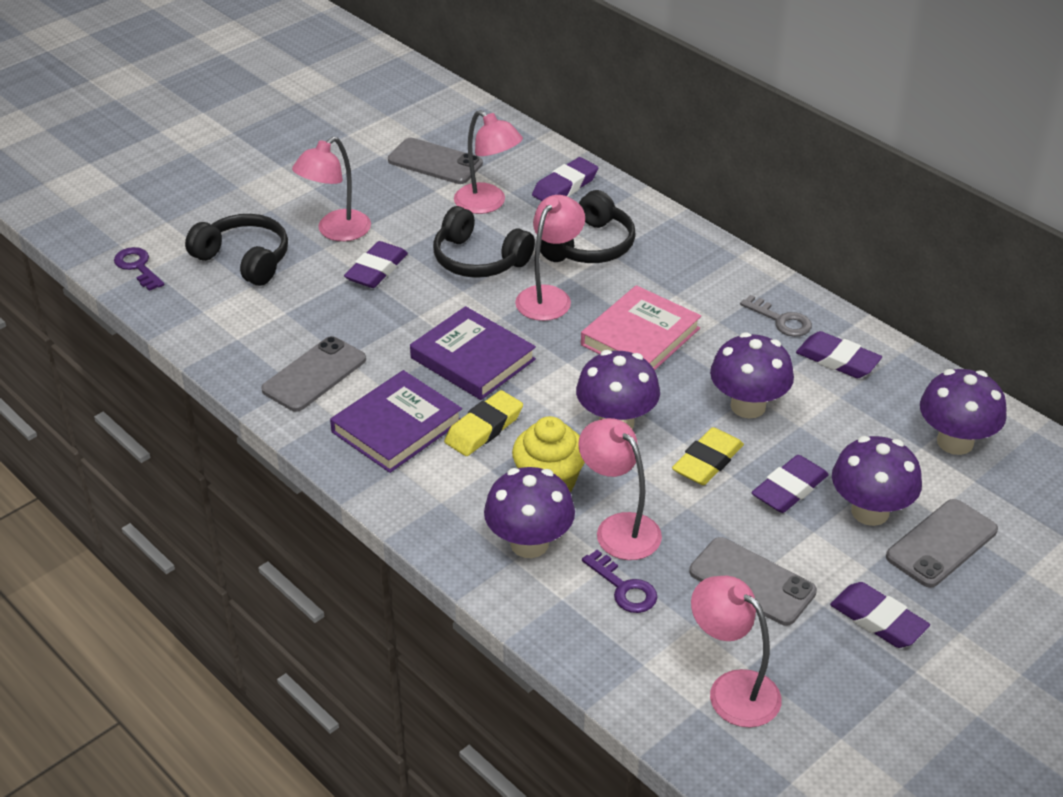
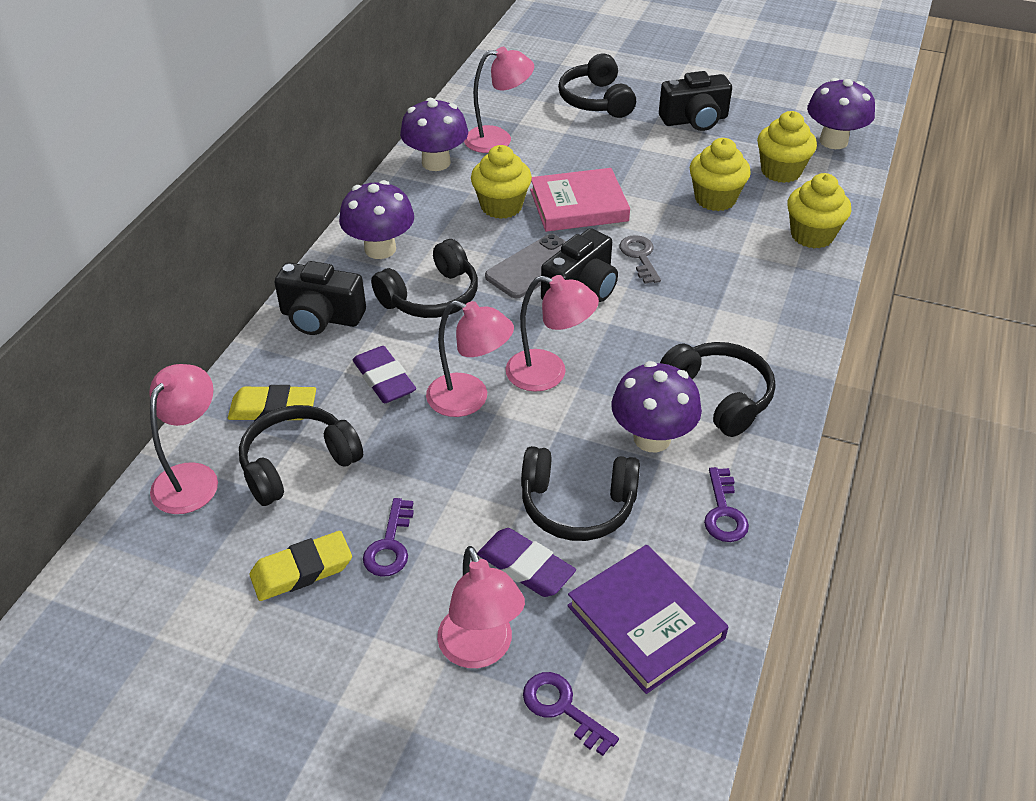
black camera: 0 -> 3
black headphones: 3 -> 5
grey phone: 4 -> 1
purple book: 2 -> 1
purple eraser: 5 -> 2
purple key: 2 -> 3
purple mushroom: 5 -> 4
yellow cupcake: 1 -> 4

